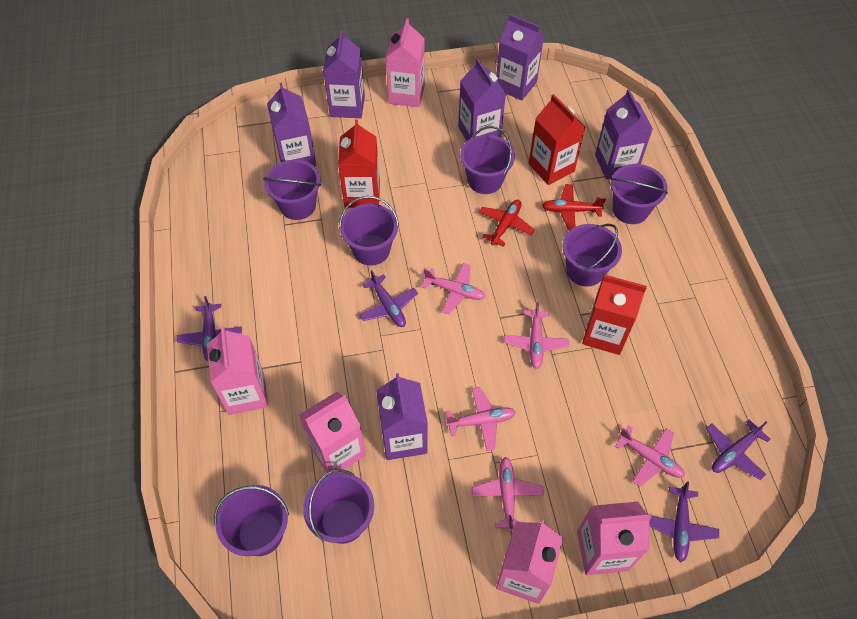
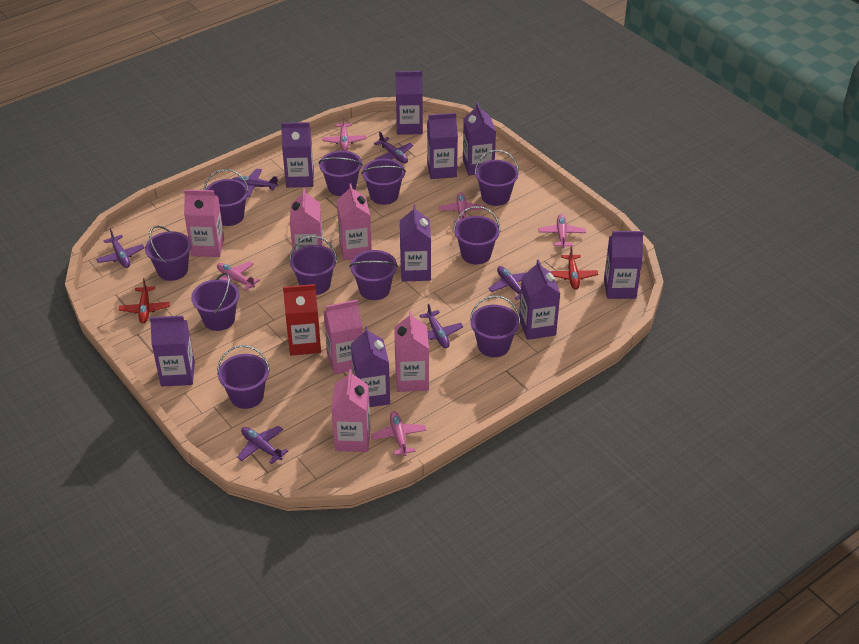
pink carton: 5 -> 6
purple bucket: 7 -> 11
purple carton: 6 -> 9
purple plane: 4 -> 6
red carton: 3 -> 1

